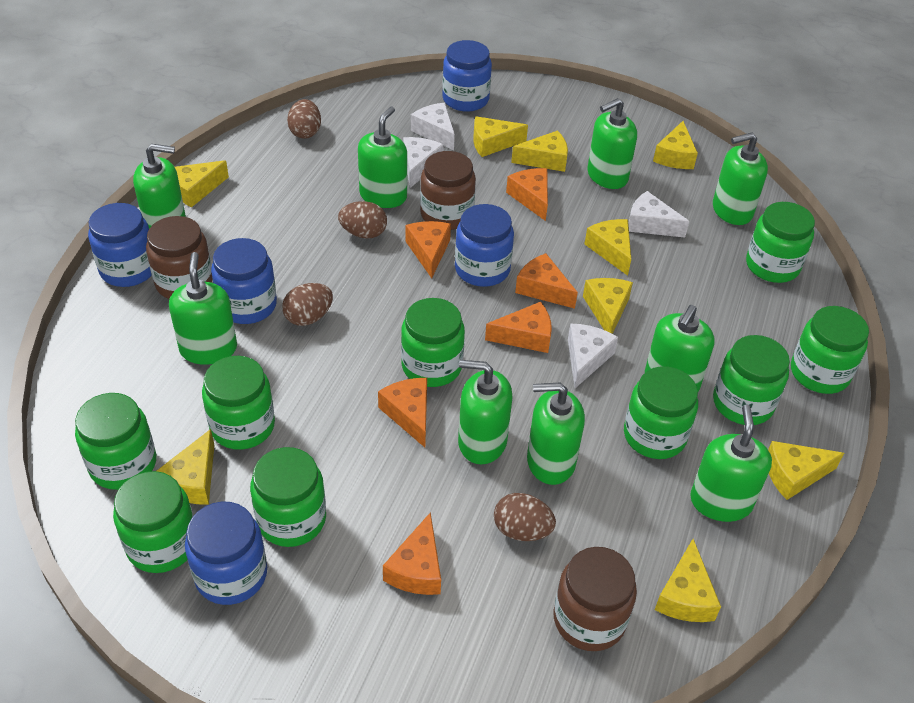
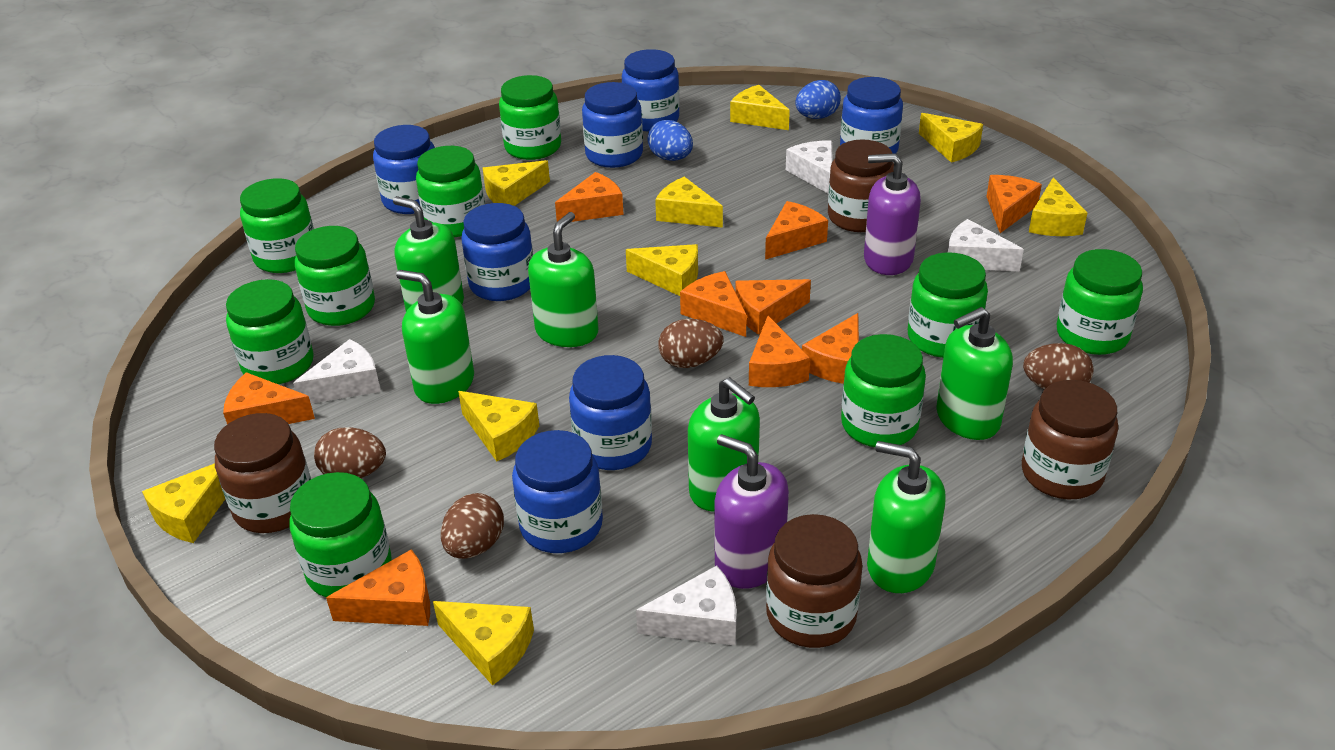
blue egg: 0 -> 2
blue jar: 5 -> 7
brown jar: 3 -> 4
green soap dispenser: 9 -> 6
orange cheese: 6 -> 9
purple soap dispenser: 0 -> 2

